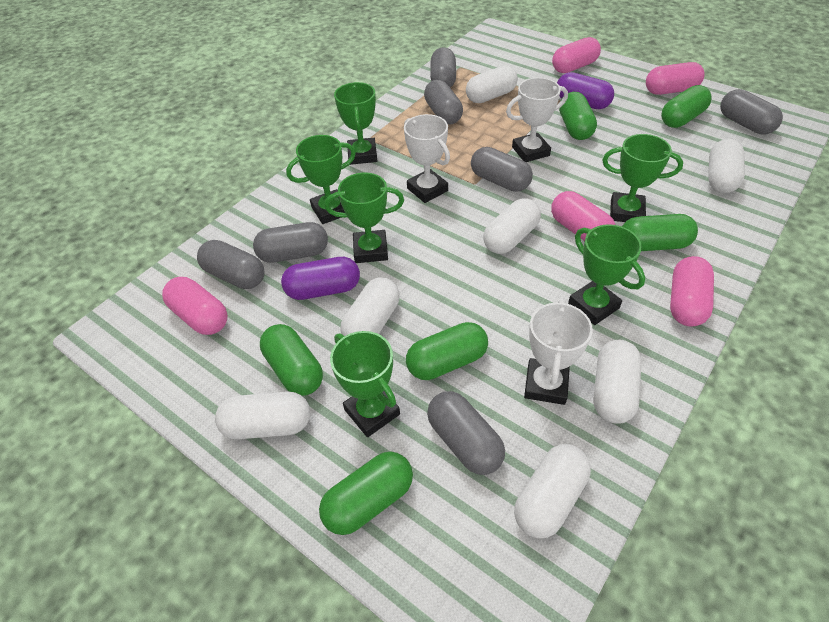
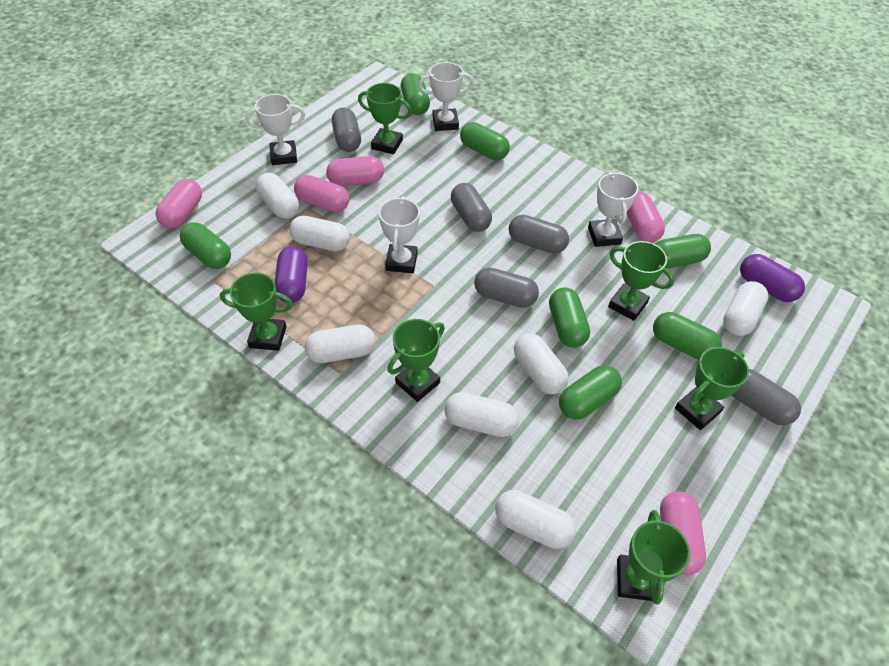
green capsule: 6 -> 7
grey capsule: 7 -> 5
white trophy: 3 -> 4

